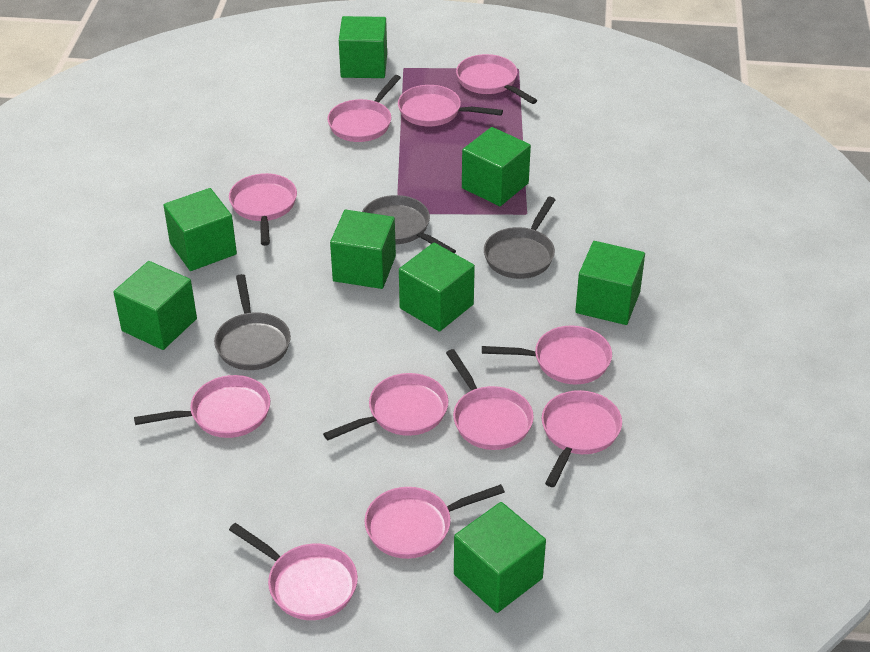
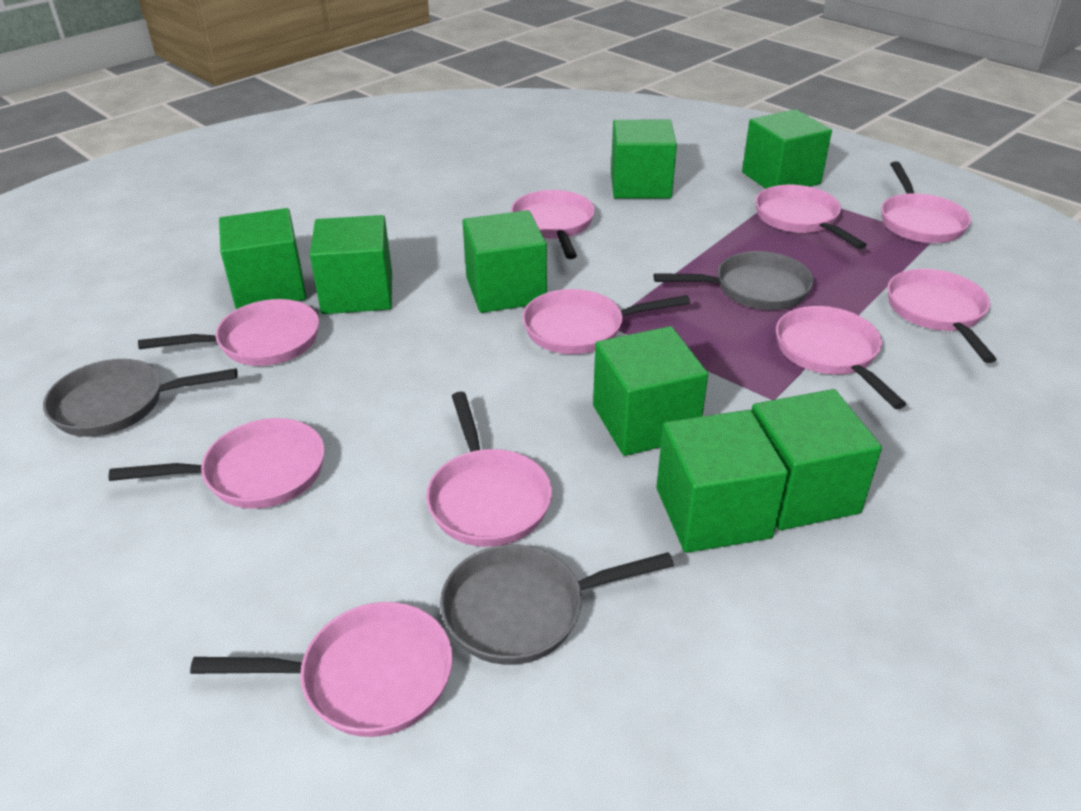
pink pan: 11 -> 10

